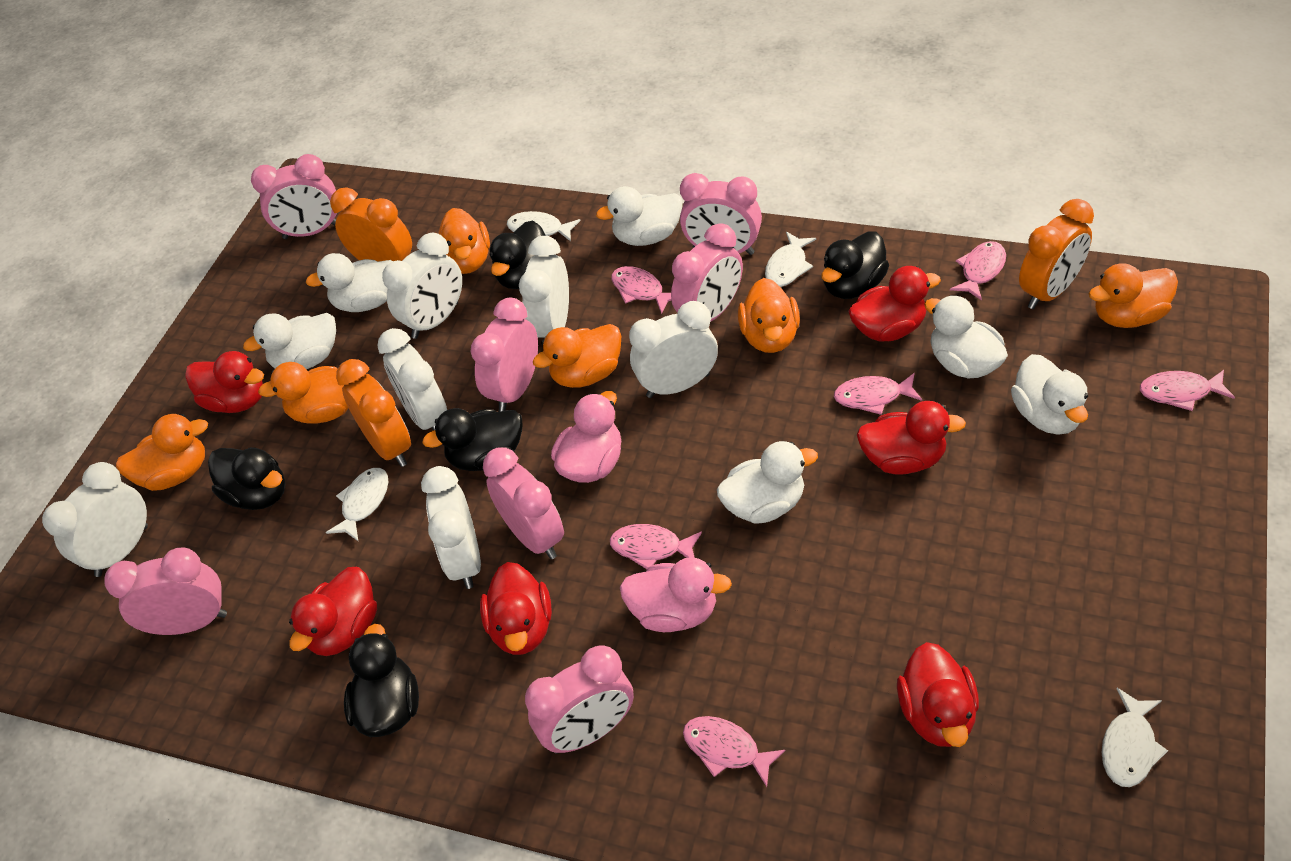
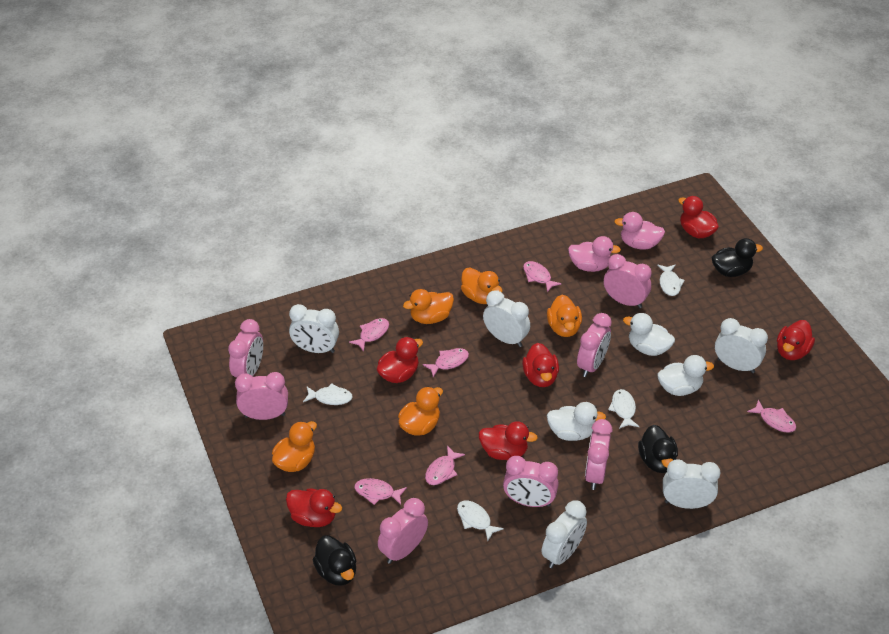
black duck: 5 -> 3
orange clock: 3 -> 0
orange duck: 6 -> 5
white clock: 6 -> 5
white duck: 6 -> 3

